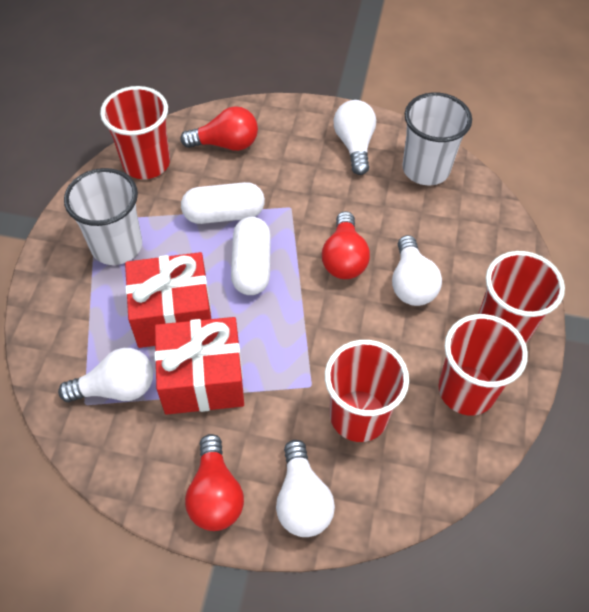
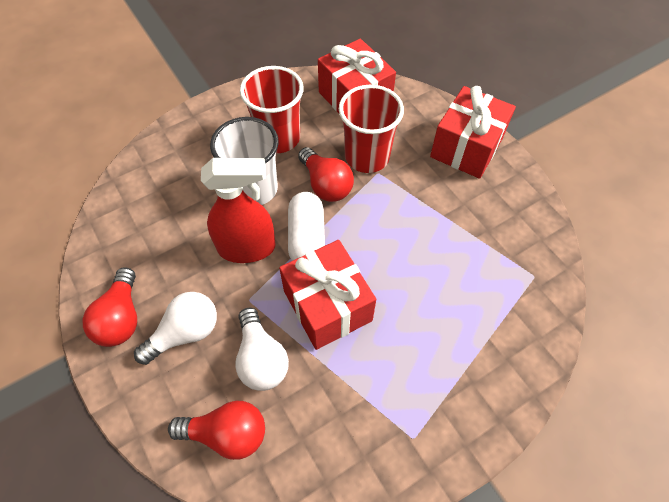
red cup: 4 -> 2
red gift: 2 -> 3
red spray bottle: 0 -> 1
white capsule: 2 -> 1
white cup: 2 -> 1
white light bulb: 4 -> 2

